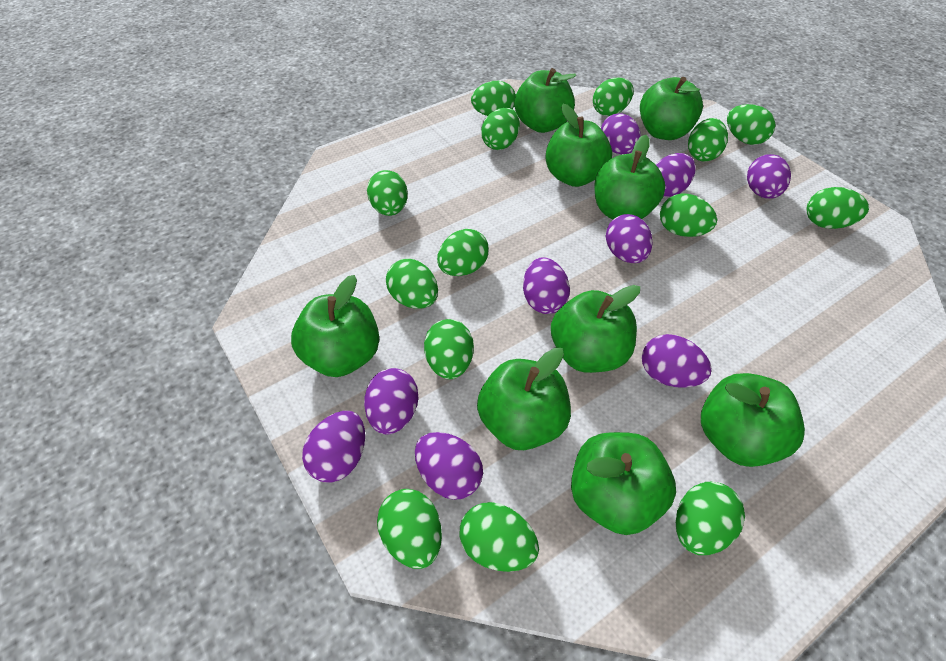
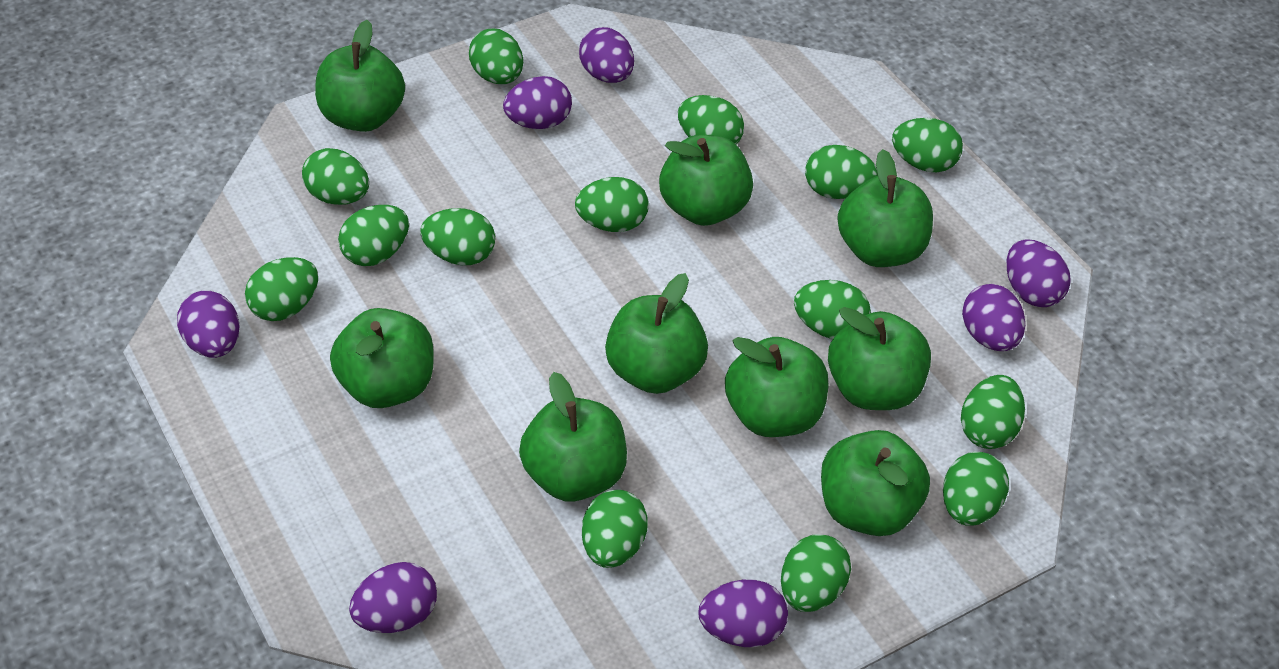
purple egg: 9 -> 7

